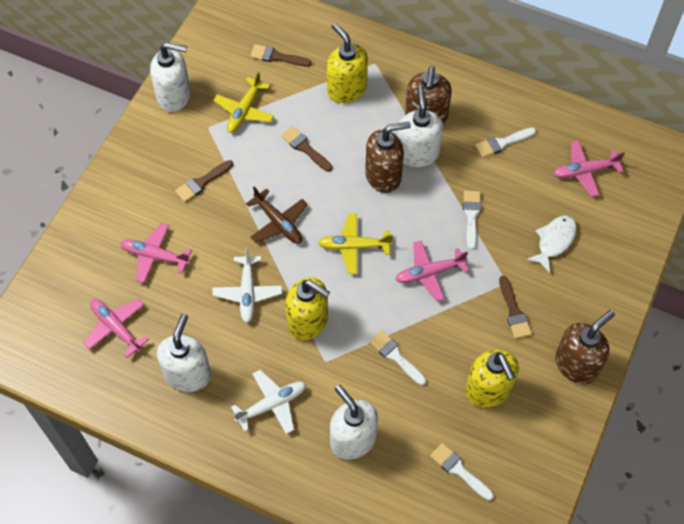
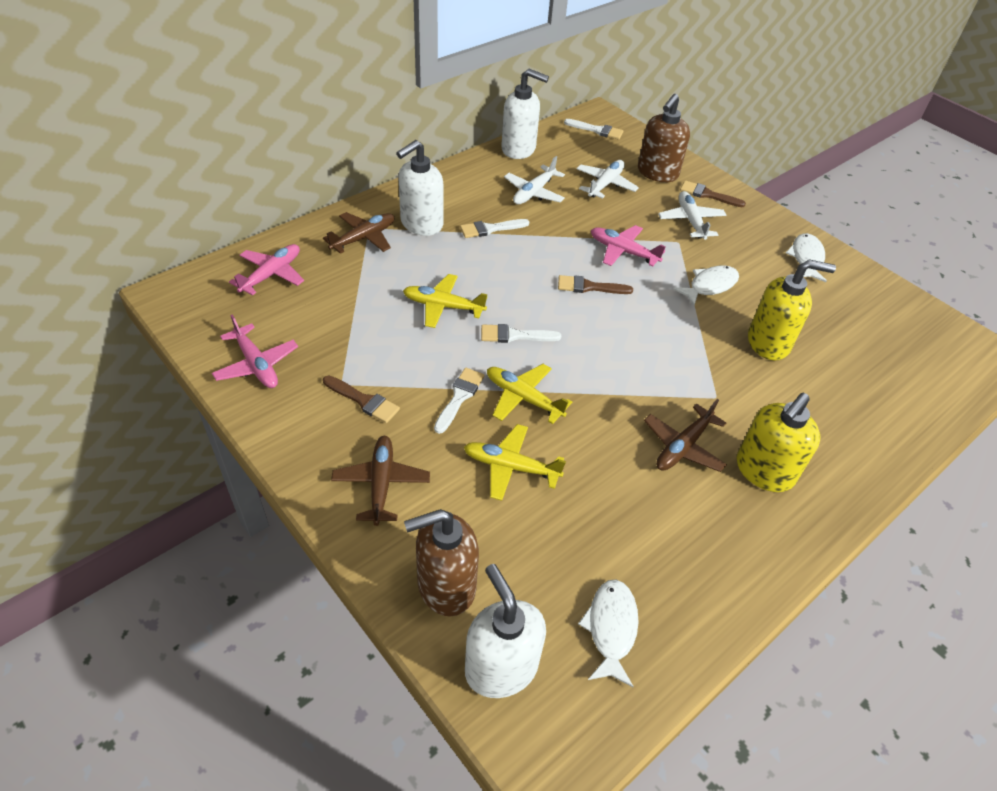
brown brush: 4 -> 3
brown plane: 1 -> 3
brown soap dispenser: 3 -> 2
pink plane: 4 -> 3
white fish: 1 -> 3
white plane: 2 -> 3
white soap dispenser: 4 -> 3
yellow plane: 2 -> 3
yellow soap dispenser: 3 -> 2

